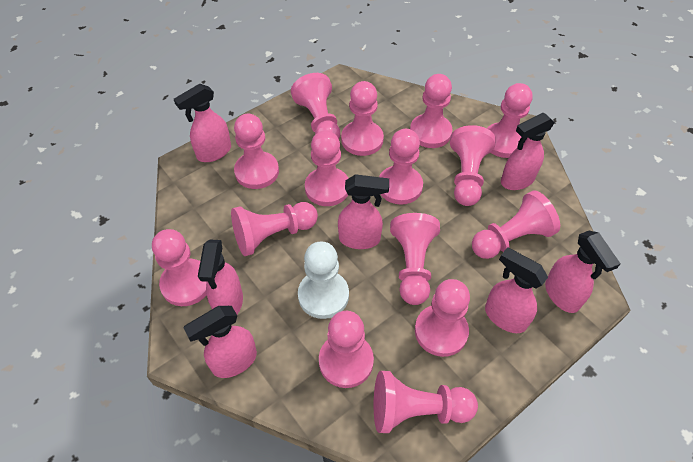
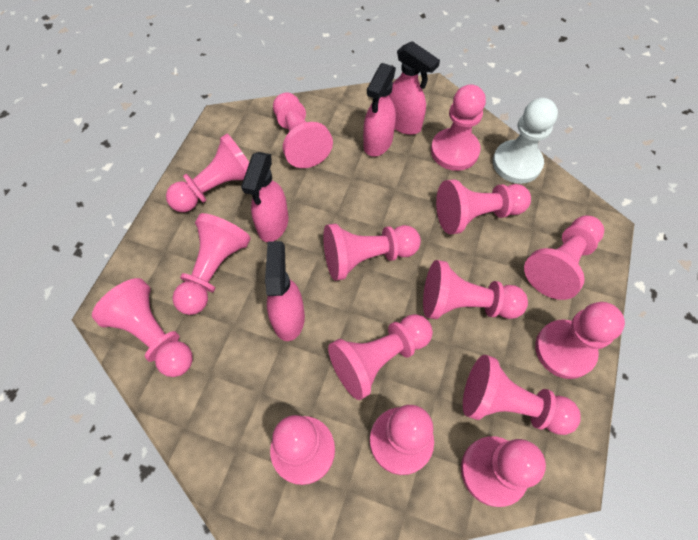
pink spray bottle: 7 -> 4

